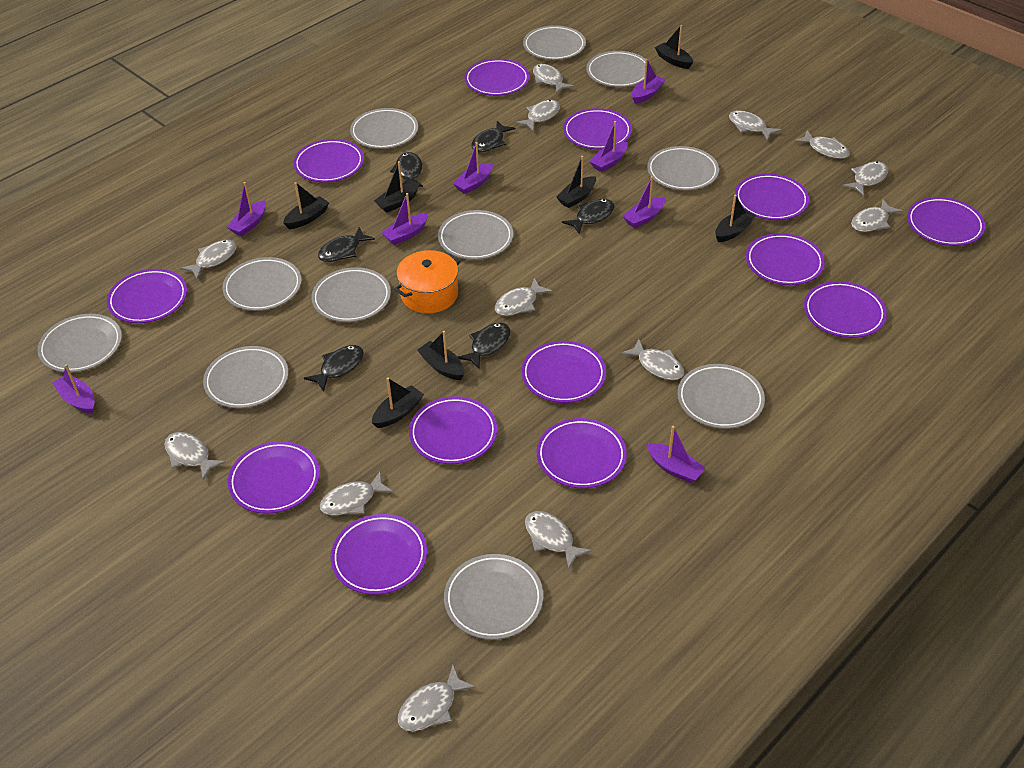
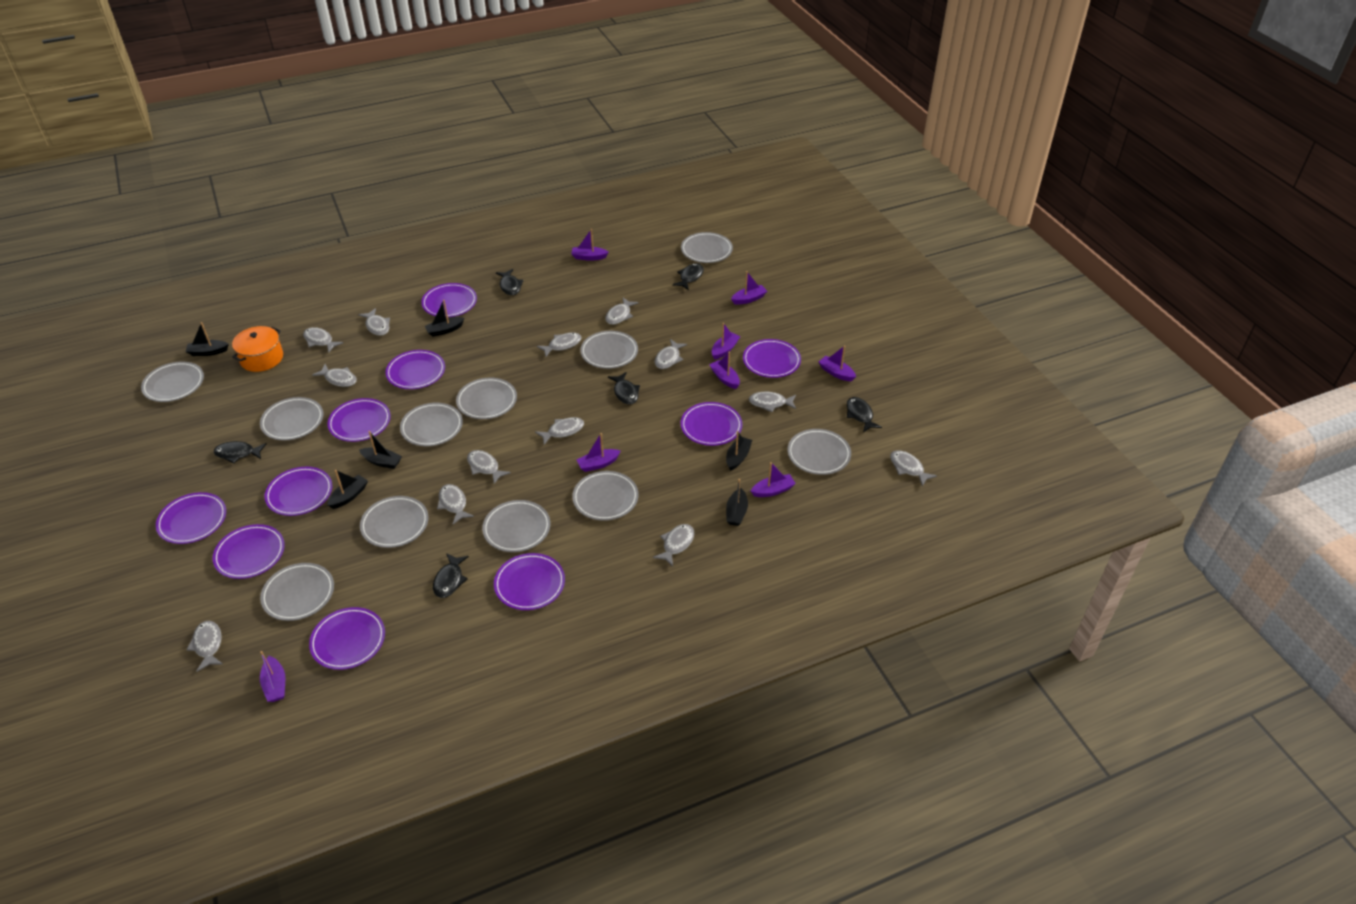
black boat: 7 -> 6
purple plate: 13 -> 10

